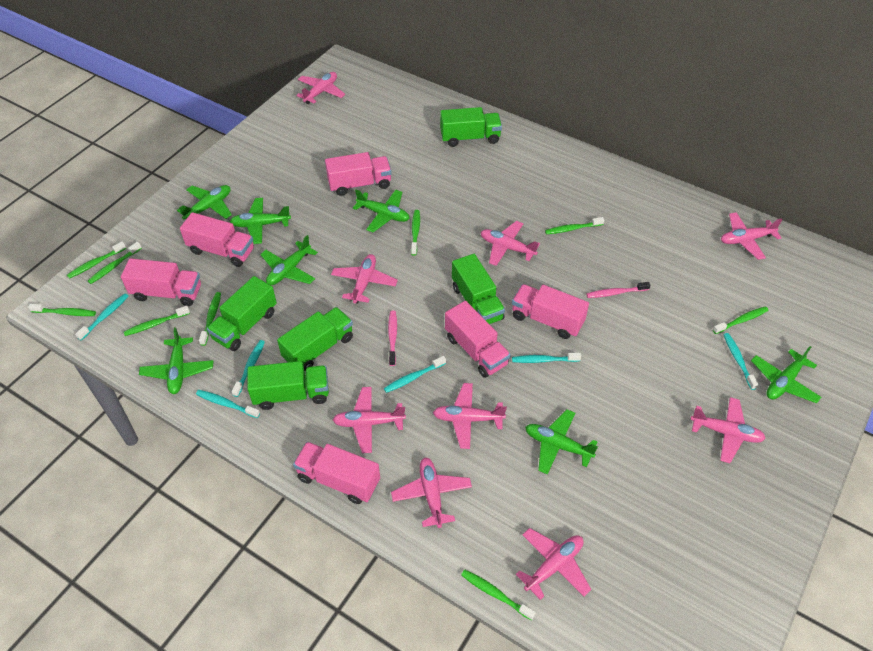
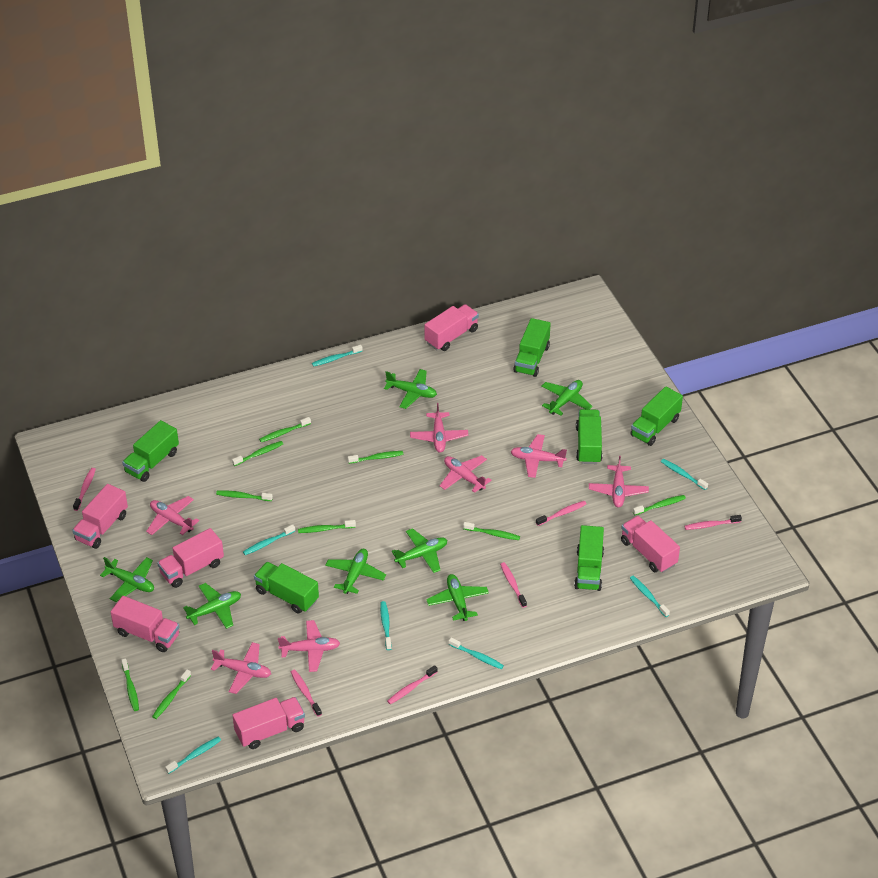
green truck: 5 -> 6
pink plane: 9 -> 7
pink toothbrush: 2 -> 6
turquoise toothbrush: 6 -> 7

